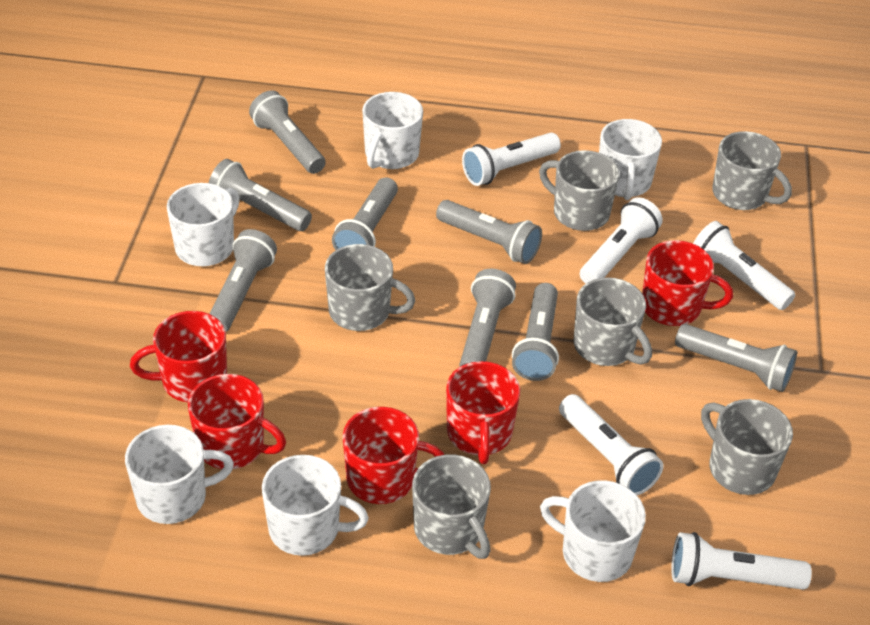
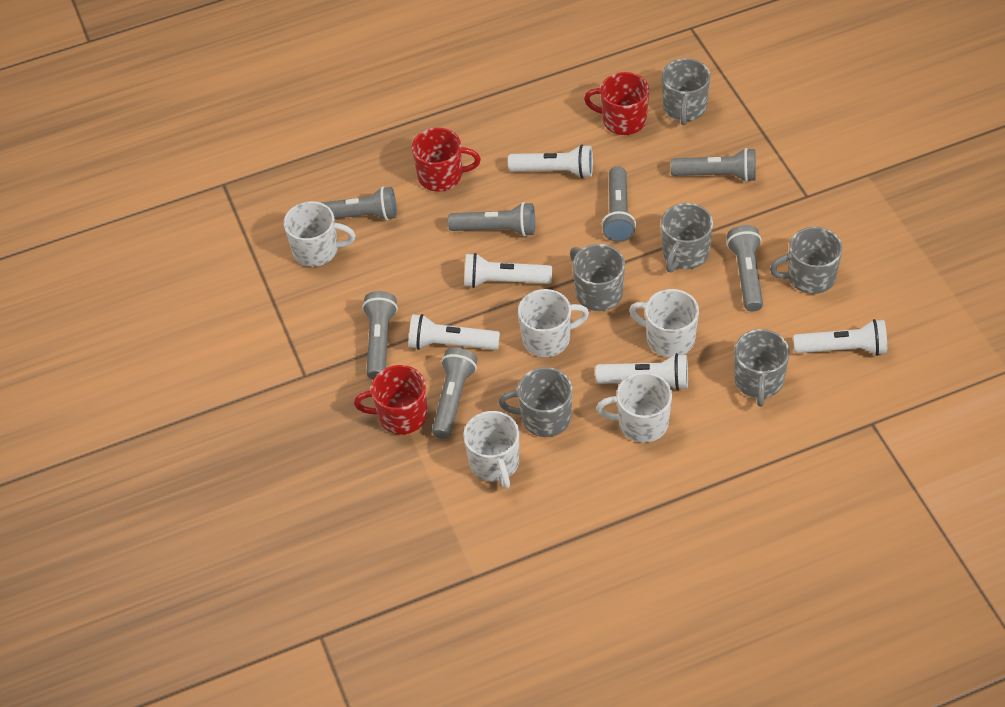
grey flashlight: 8 -> 7
red mug: 5 -> 3
white mug: 6 -> 5

